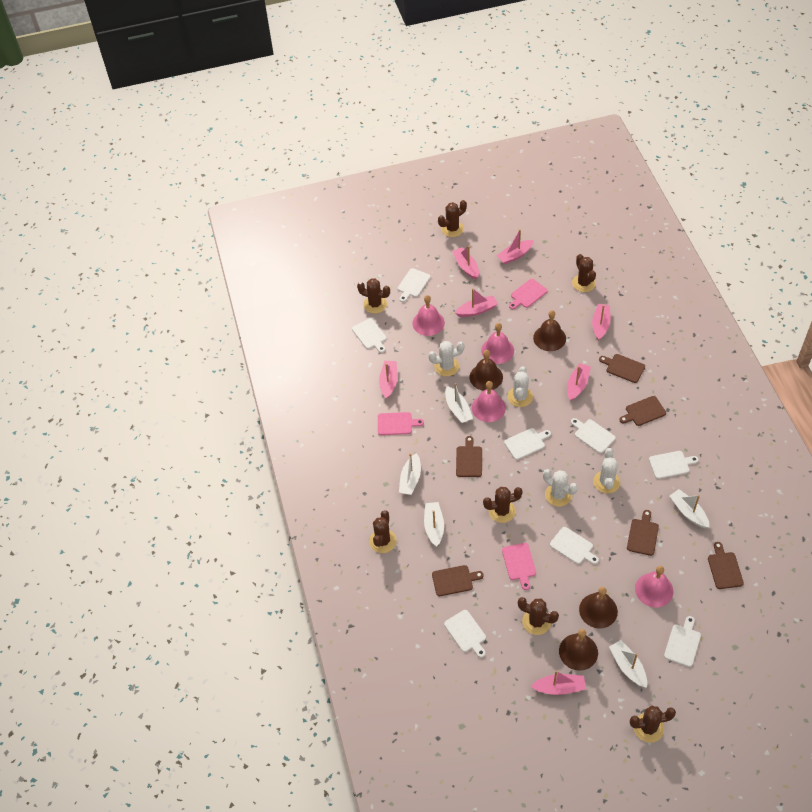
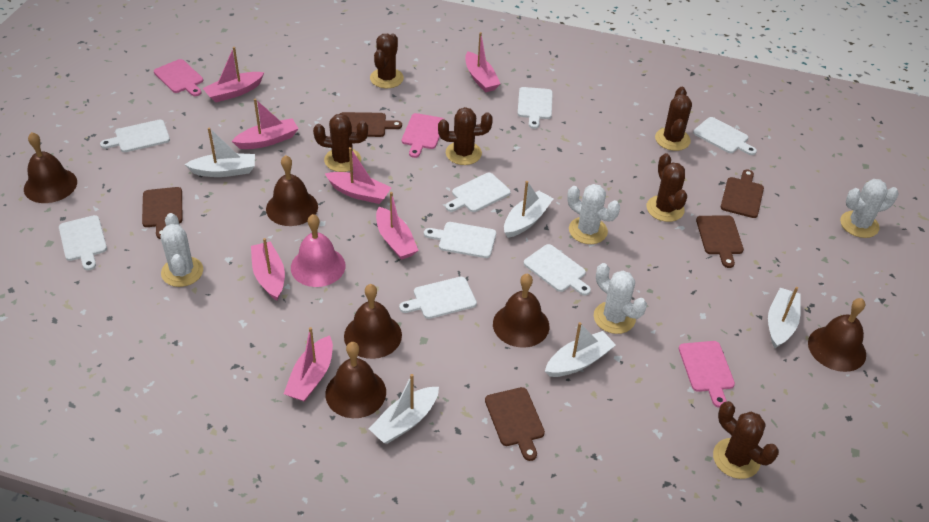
brown bell: 4 -> 6
brown cactus: 7 -> 6
brown cutting board: 6 -> 5
pink bell: 4 -> 1

